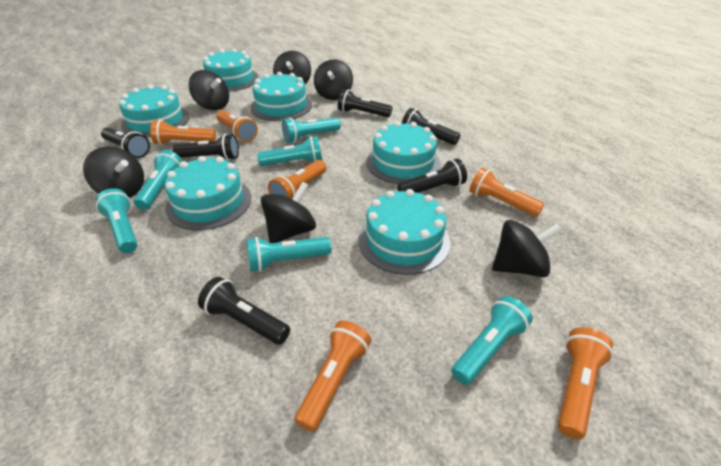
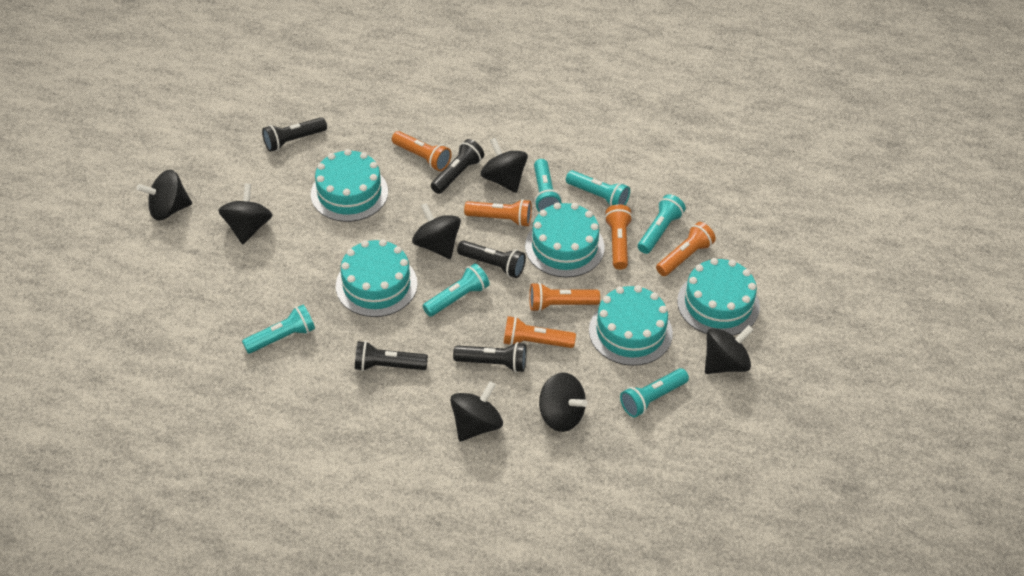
black flashlight: 6 -> 5
black spinning top: 6 -> 7
turquoise cake: 6 -> 5

